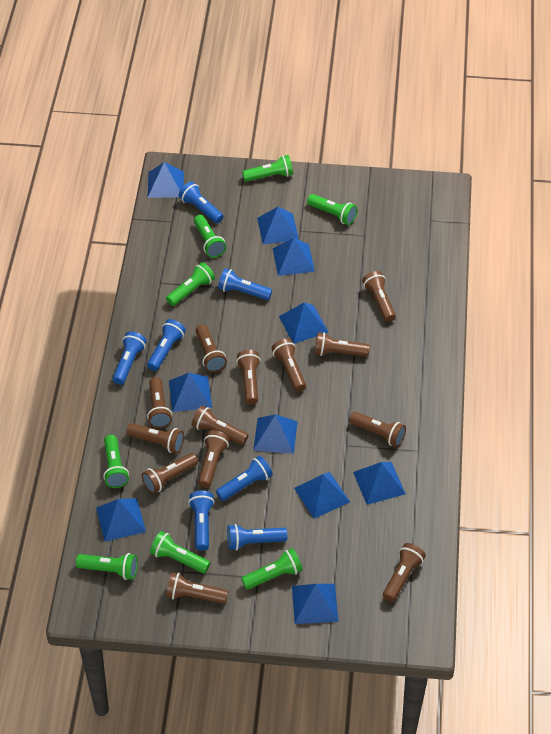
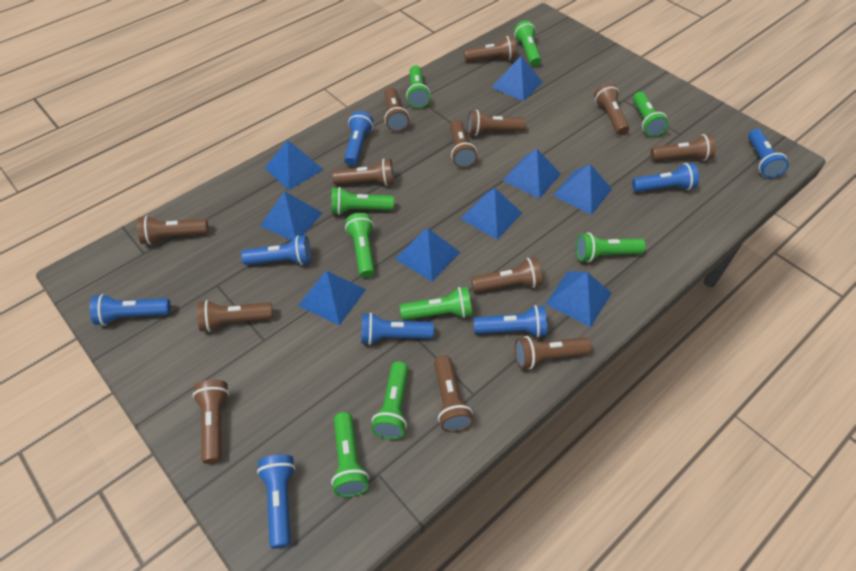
blue flashlight: 7 -> 8
blue pyramid: 10 -> 9
green flashlight: 8 -> 9

